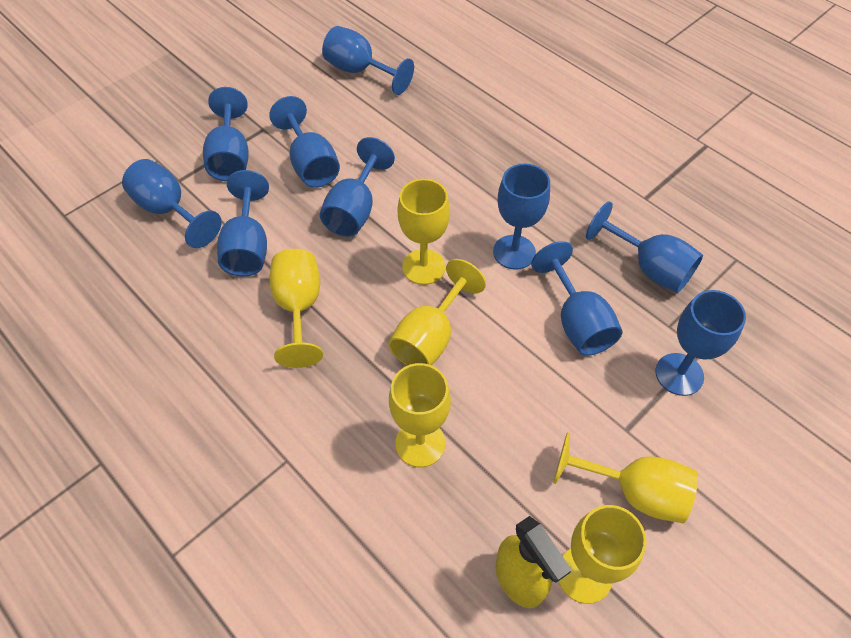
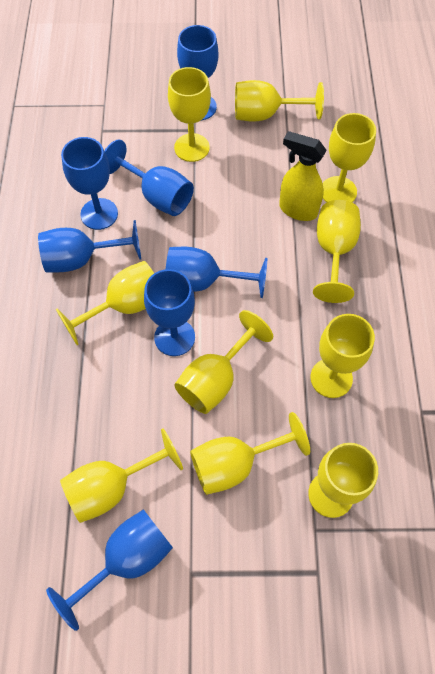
blue goblet: 10 -> 7
yellow goblet: 6 -> 10

